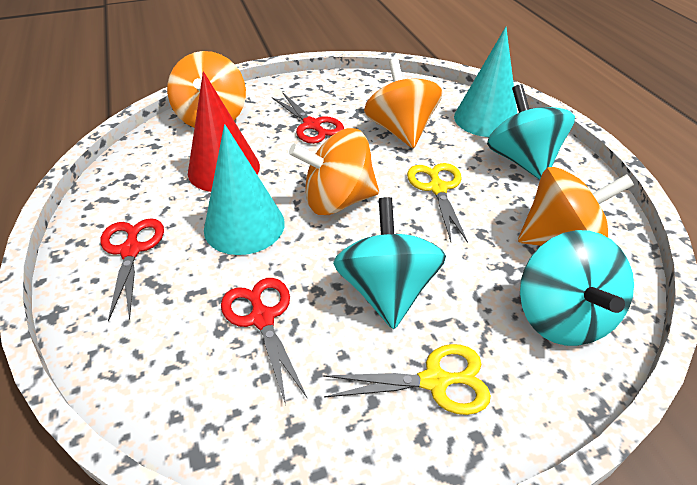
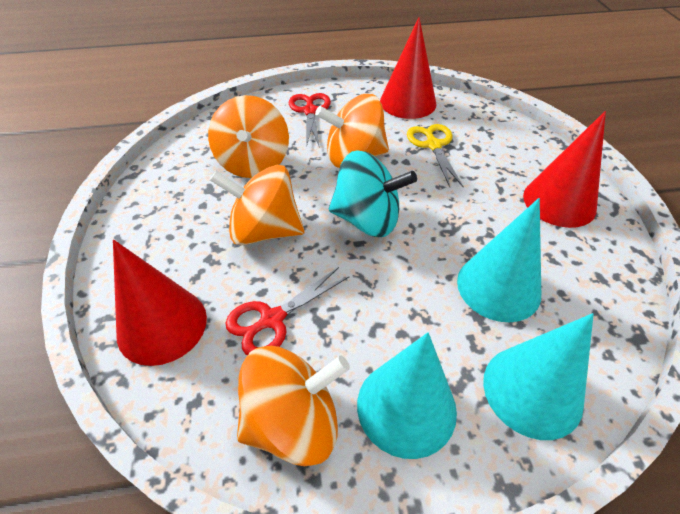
red cone: 1 -> 3
red scissors: 3 -> 2
turquoise cone: 2 -> 3
turquoise spinning top: 3 -> 1
yellow scissors: 2 -> 1

